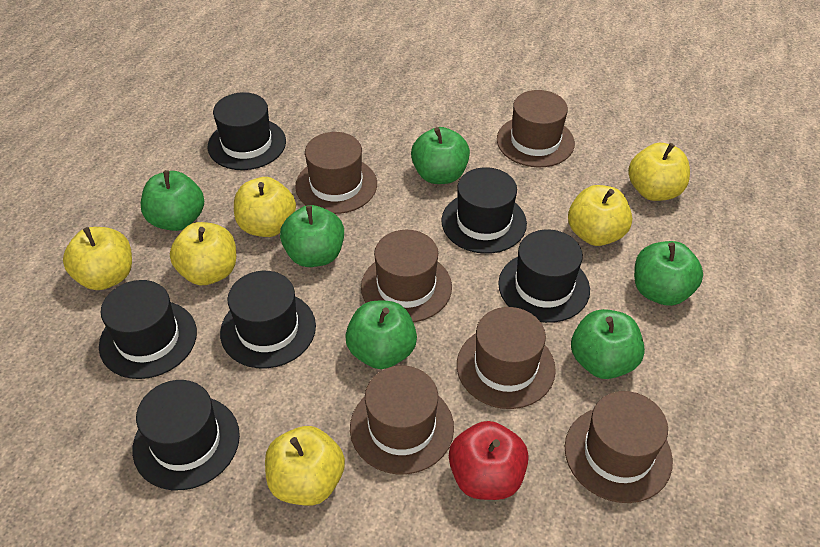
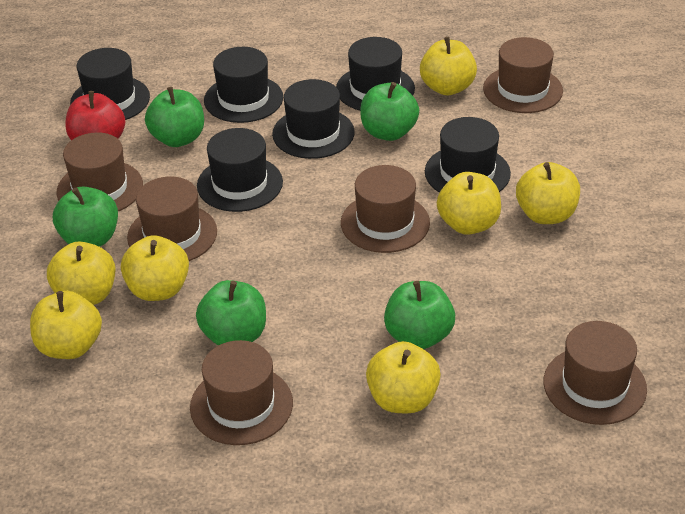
green apple: 6 -> 5
yellow apple: 6 -> 7

